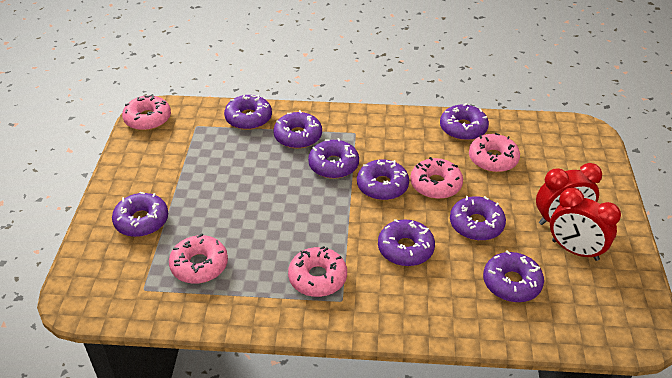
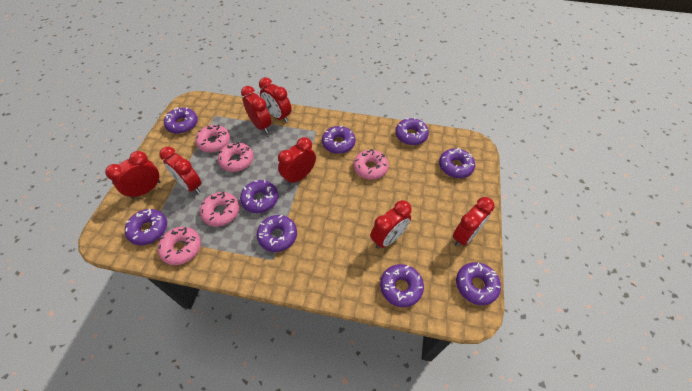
red clock: 2 -> 7

